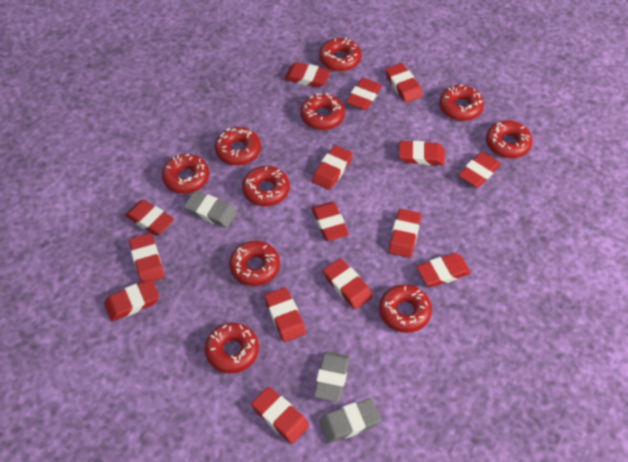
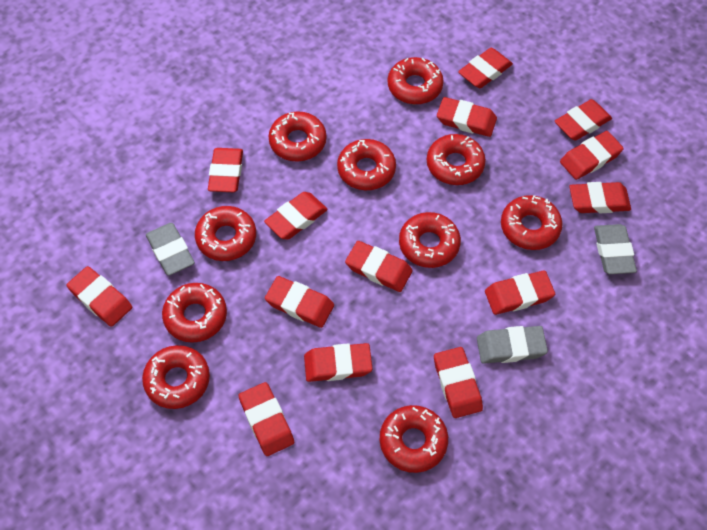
red eraser: 15 -> 14

